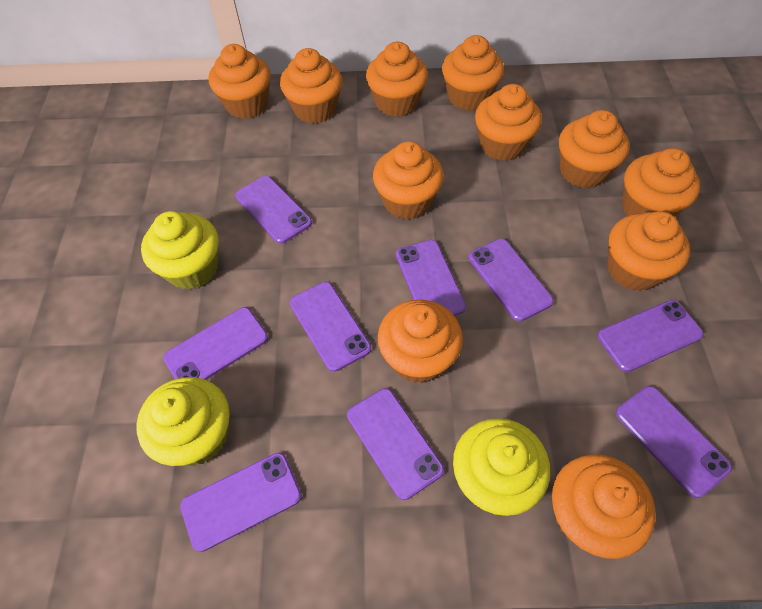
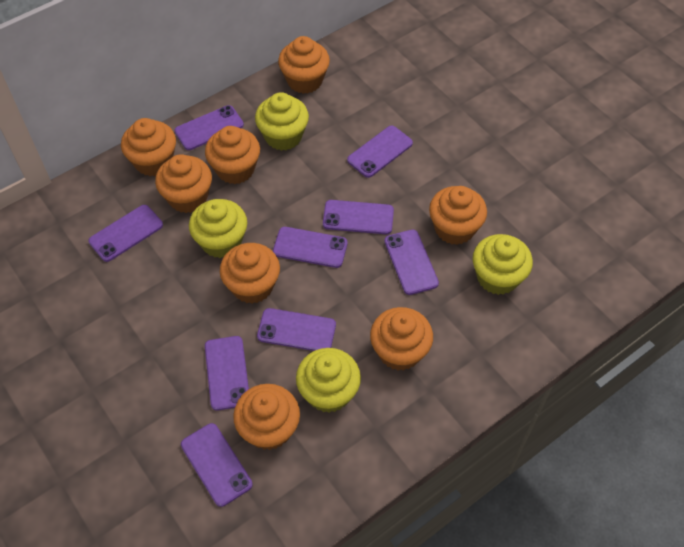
orange cupcake: 11 -> 8
yellow cupcake: 3 -> 4

